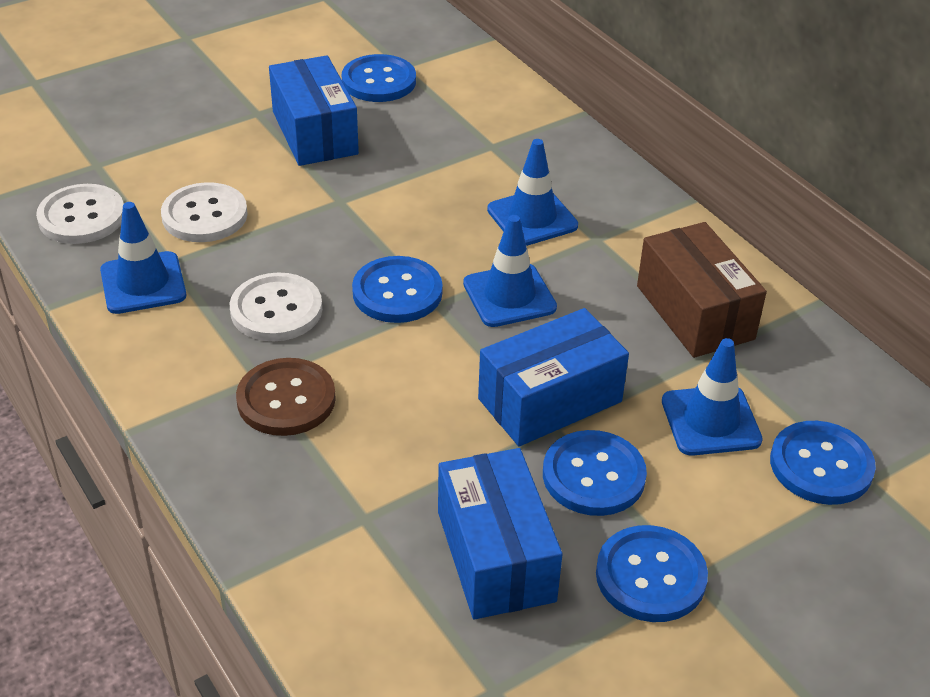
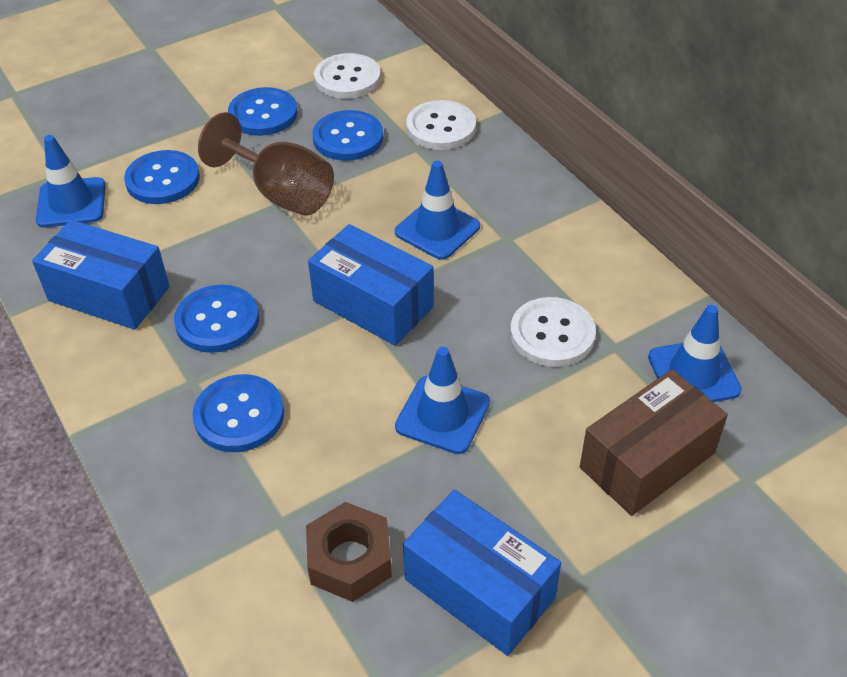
brown button: 1 -> 0
brown goblet: 0 -> 1
brown nut: 0 -> 1

